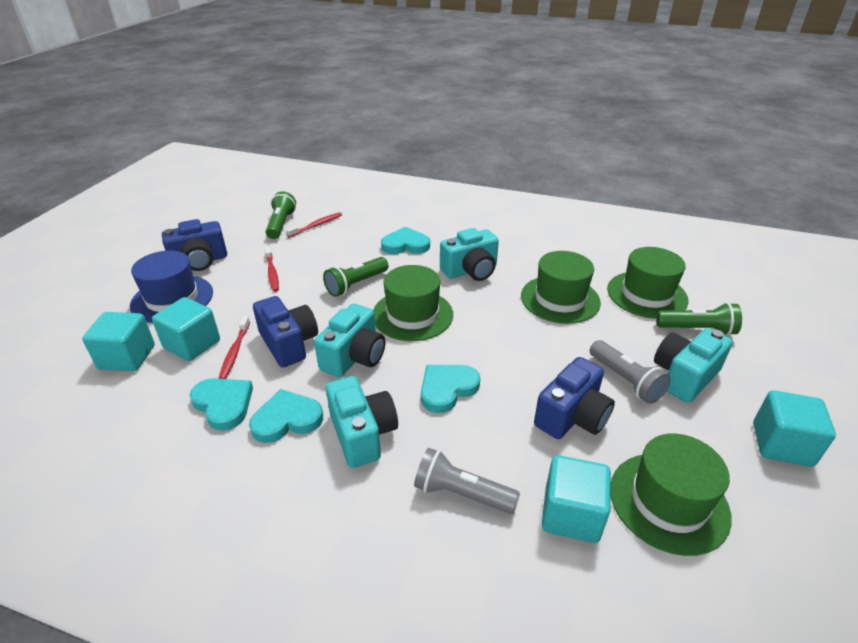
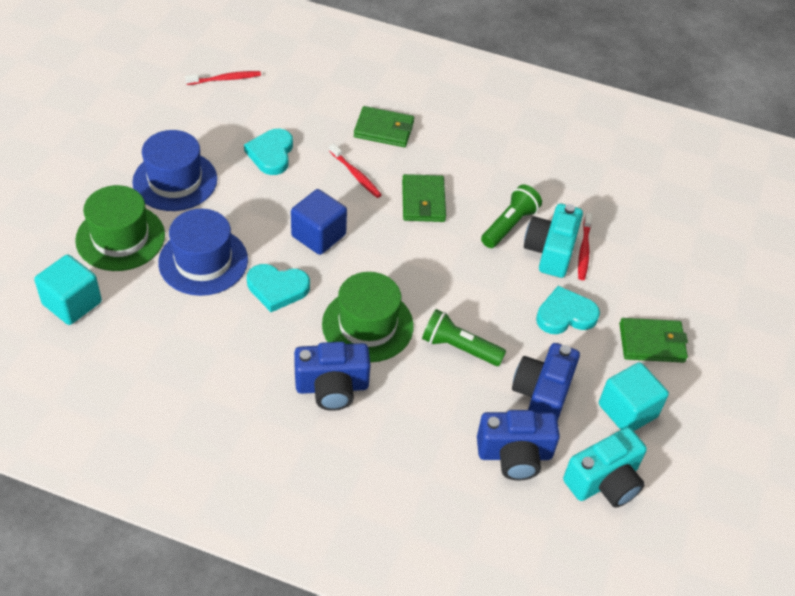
blue cube: 0 -> 1
blue hat: 1 -> 2
green flashlight: 3 -> 2
green hat: 4 -> 2
green wallet: 0 -> 3
grey flashlight: 2 -> 0
turquoise camera: 4 -> 2
turquoise cube: 4 -> 2
turquoise heart: 4 -> 3

